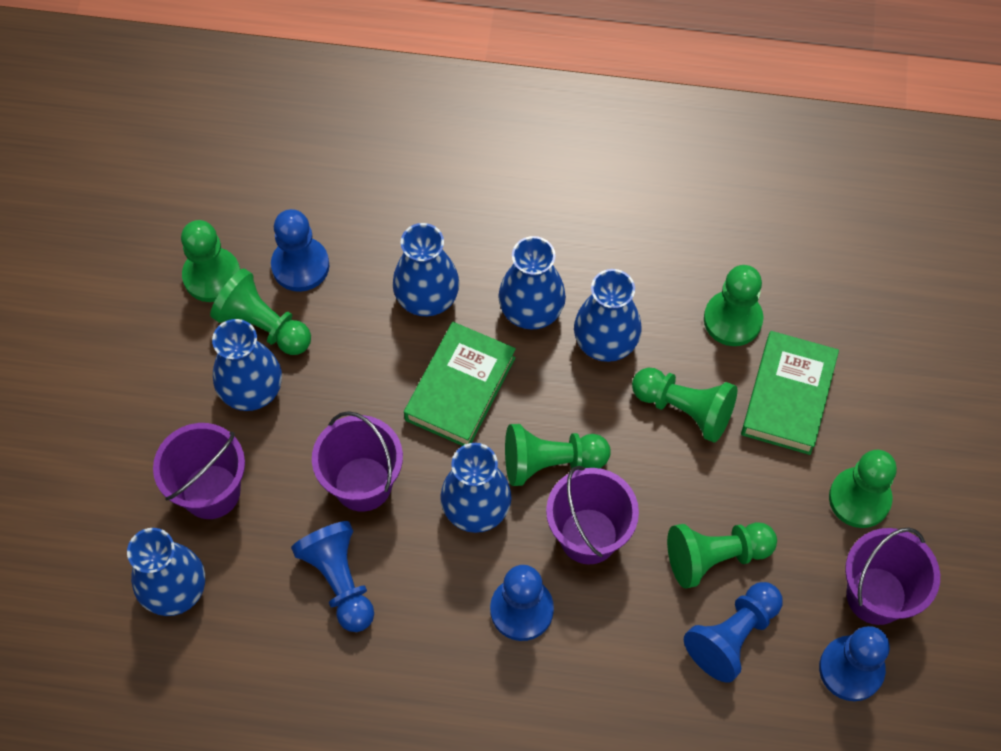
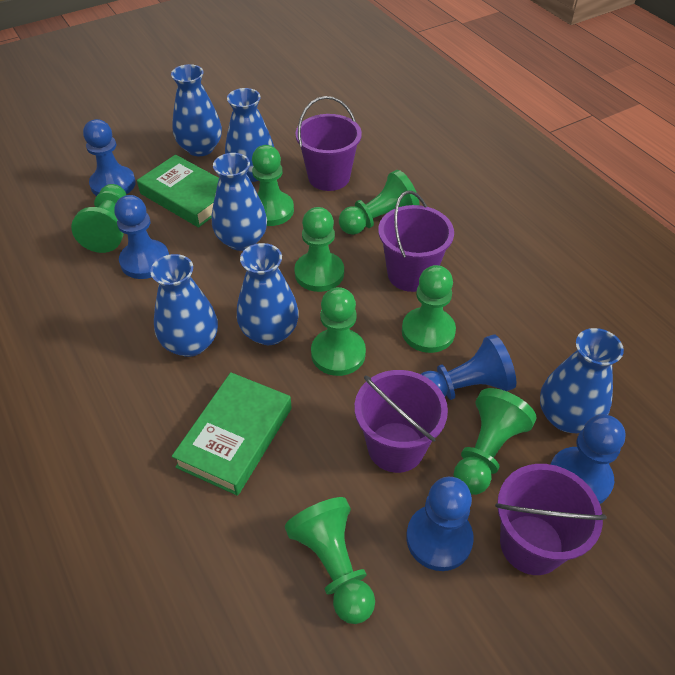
green pawn: 7 -> 8

